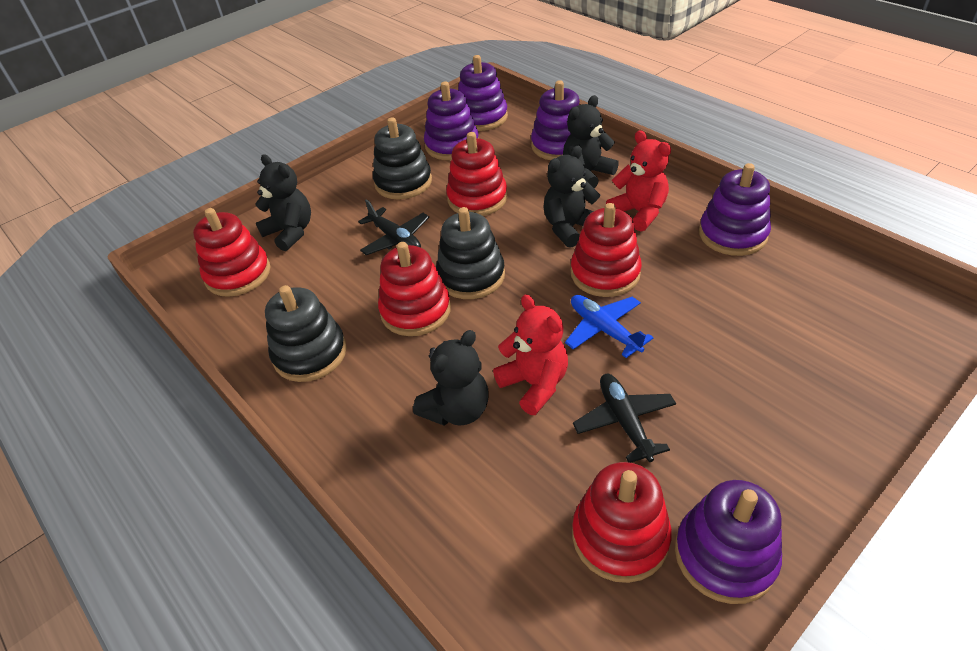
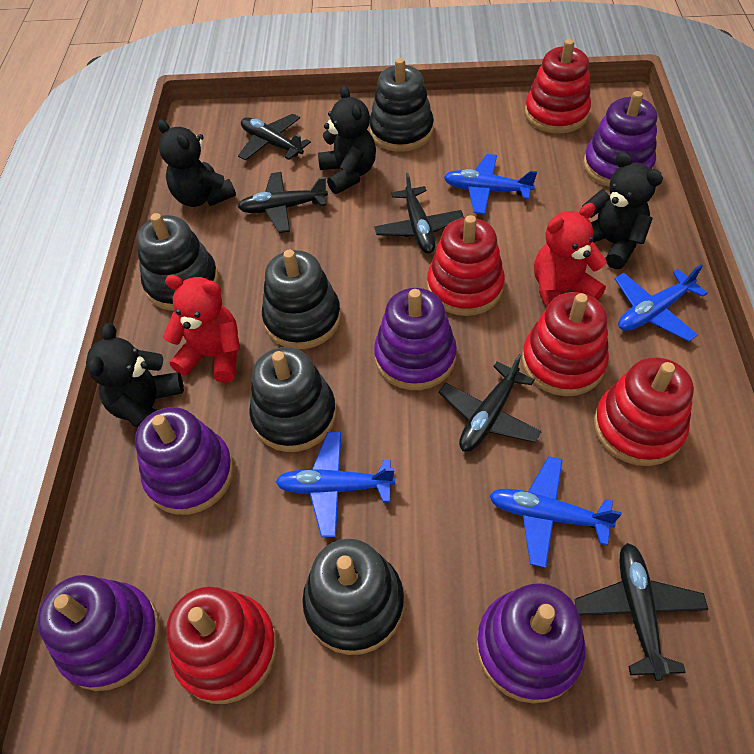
black plane: 2 -> 5
black stacking toy: 3 -> 5
blue plane: 1 -> 4

